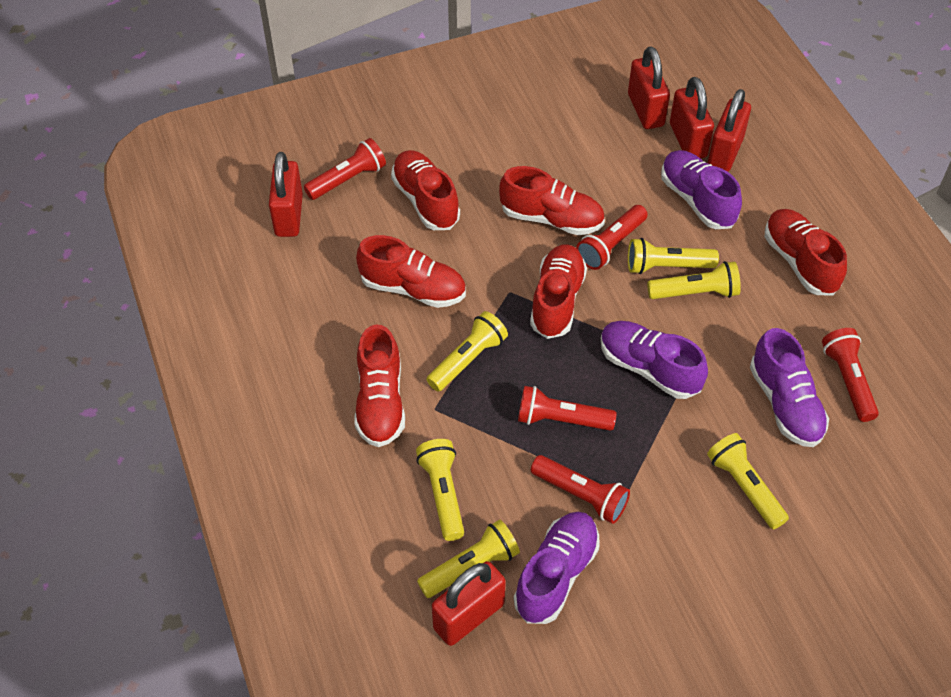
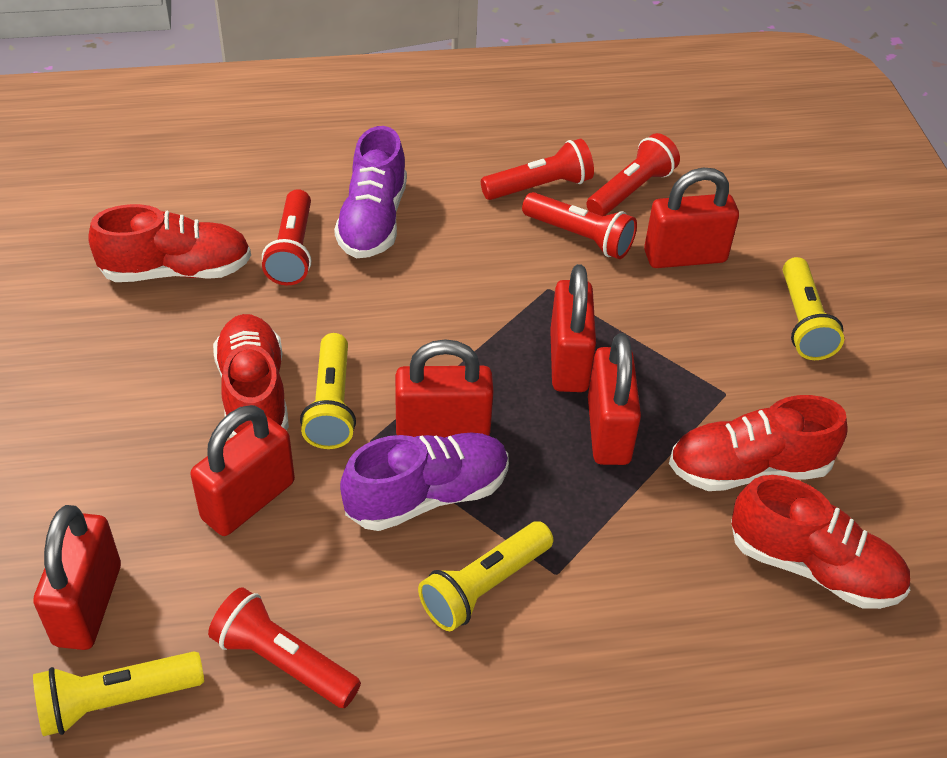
purple shoe: 4 -> 2
red padlock: 5 -> 6
red shoe: 6 -> 4
yellow flashlight: 6 -> 4

